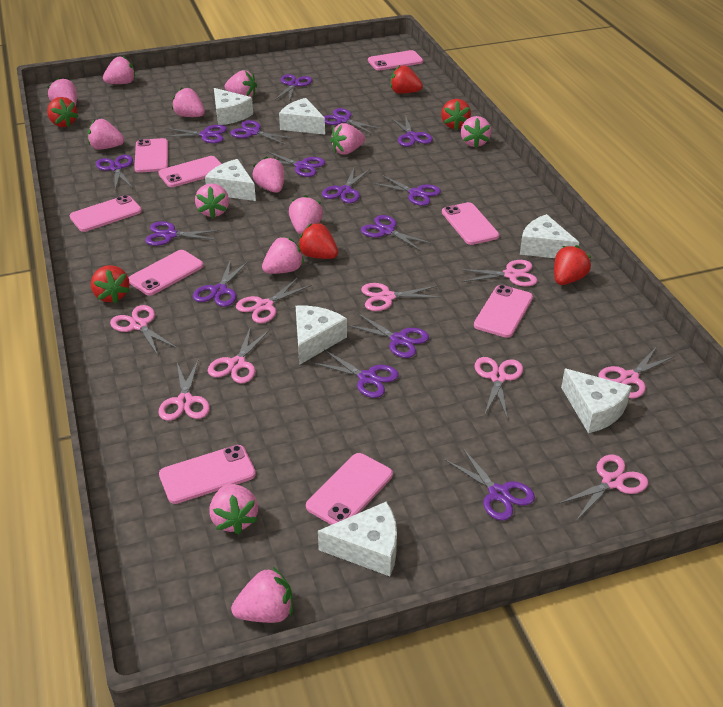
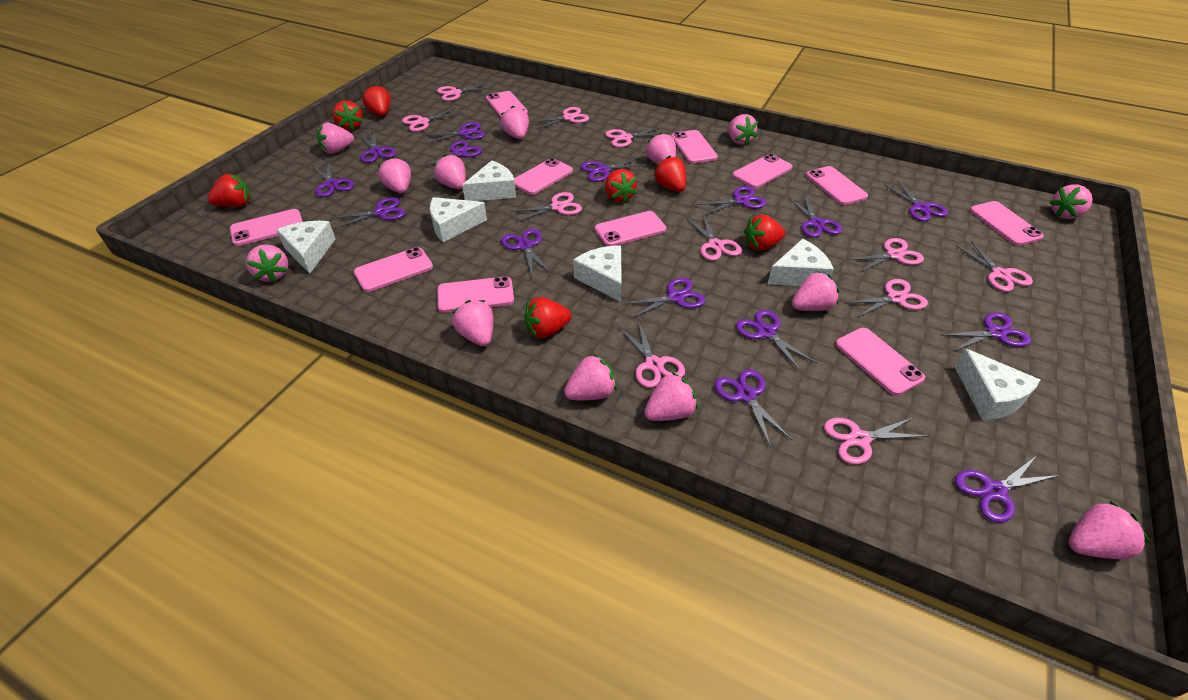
pink phone: 9 -> 11
pink scissors: 9 -> 11
red strawberry: 6 -> 7
white cheese: 7 -> 6

